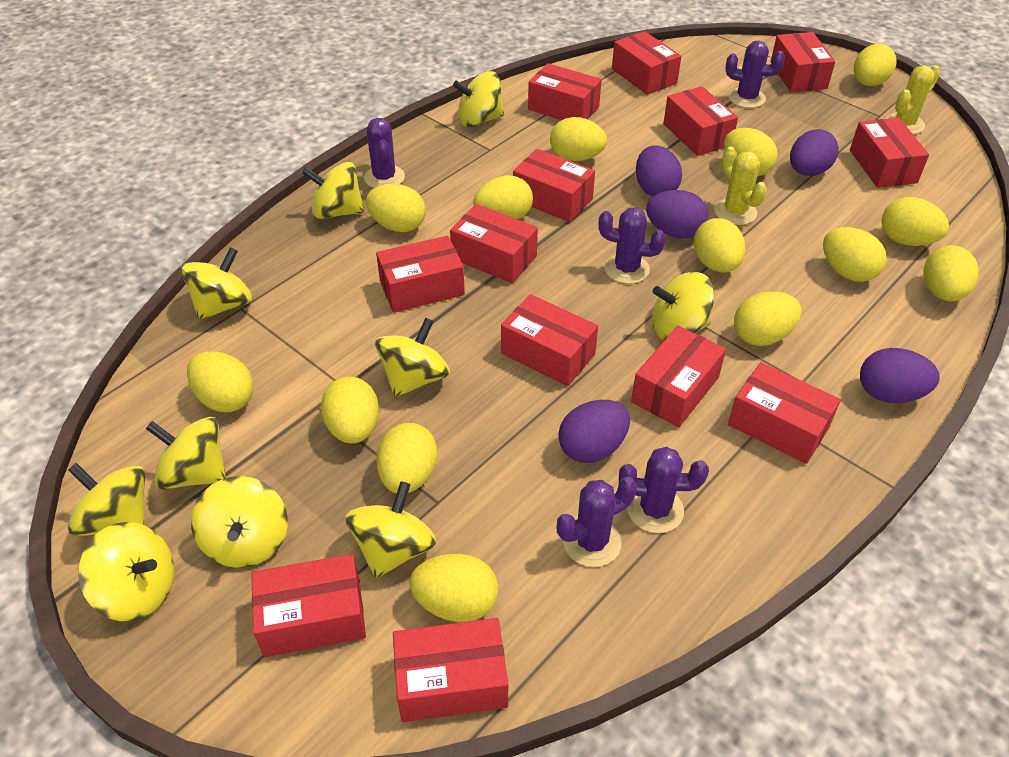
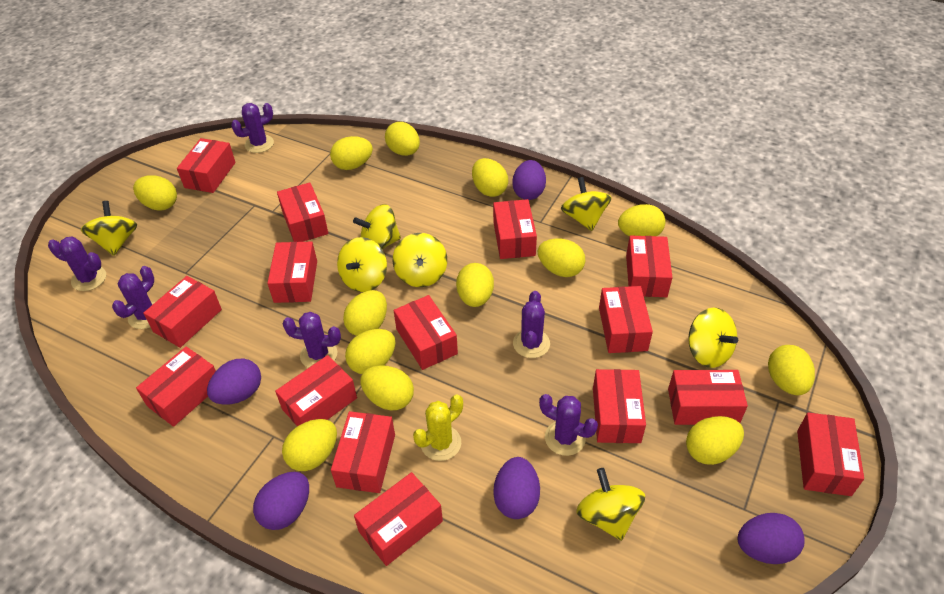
purple cactus: 5 -> 6
red box: 13 -> 15
yellow cactus: 2 -> 1
yellow egg: 14 -> 13
yellow spinning top: 10 -> 7

